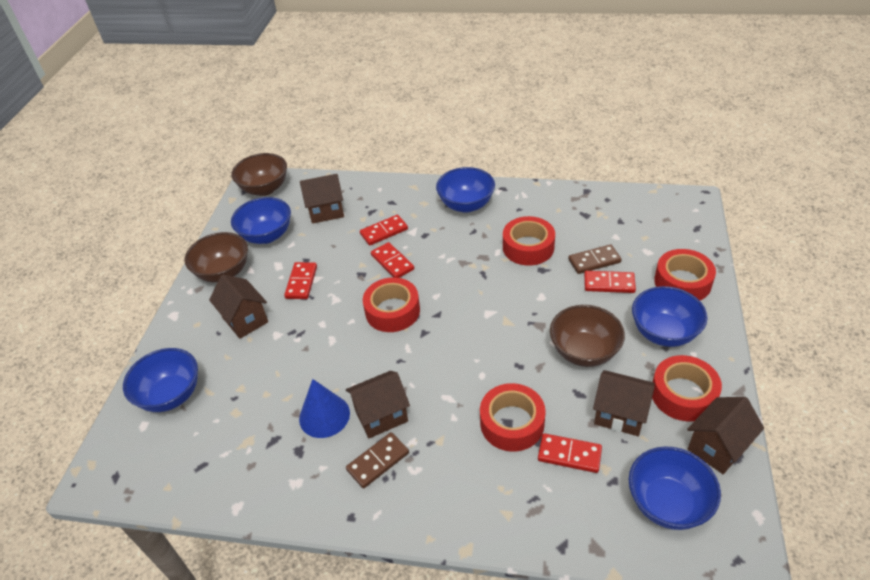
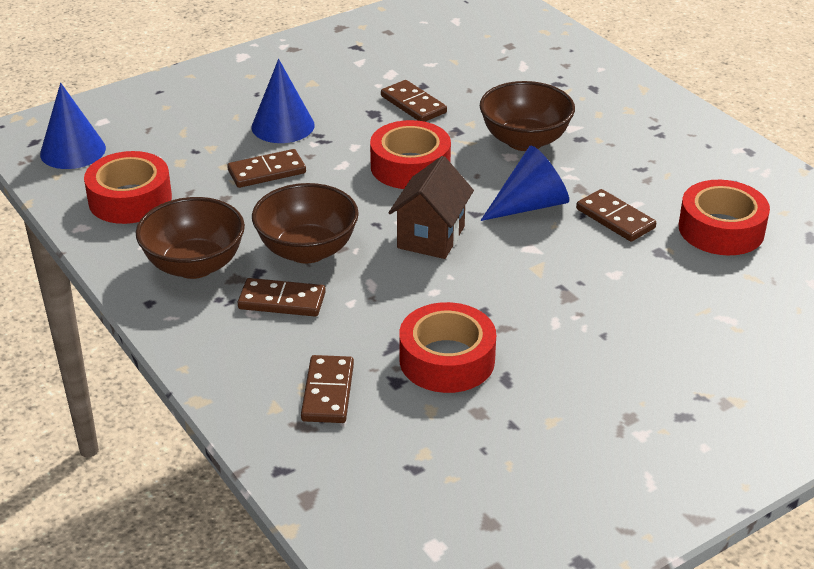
blue bowl: 5 -> 0
blue cone: 1 -> 3
brown domino: 2 -> 5
brown house: 5 -> 1
red domino: 5 -> 0
red tape: 5 -> 4

